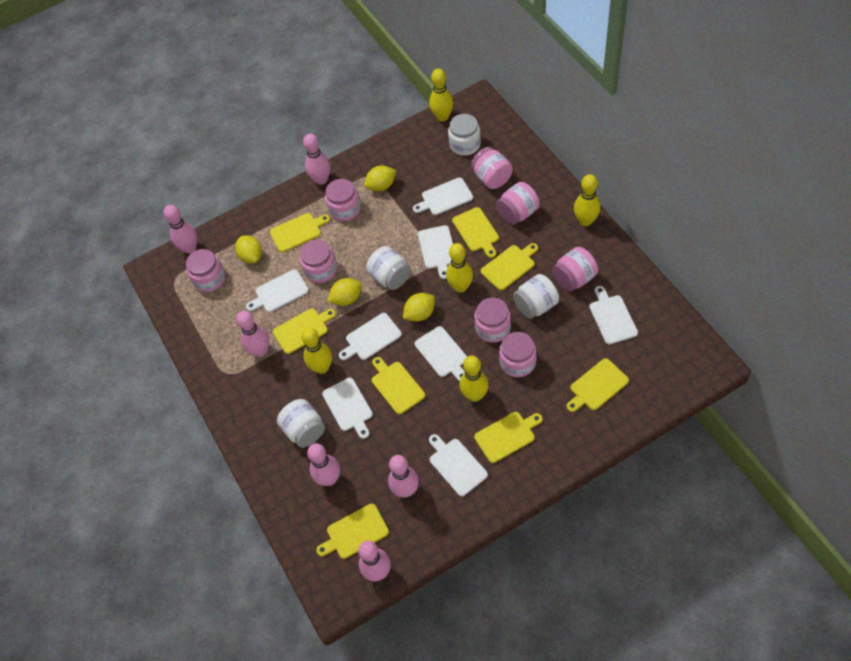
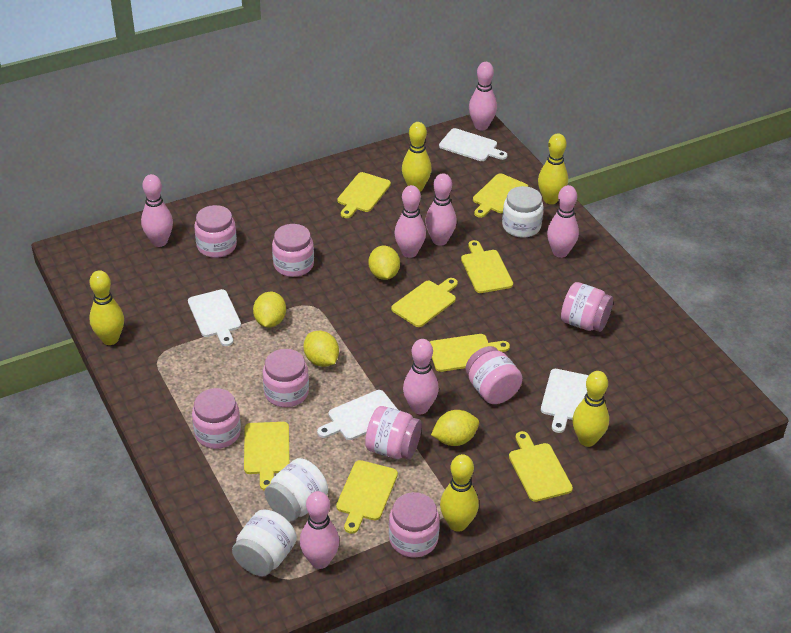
pink bowling pin: 6 -> 7
white cutting board: 8 -> 4
white jar: 4 -> 3

